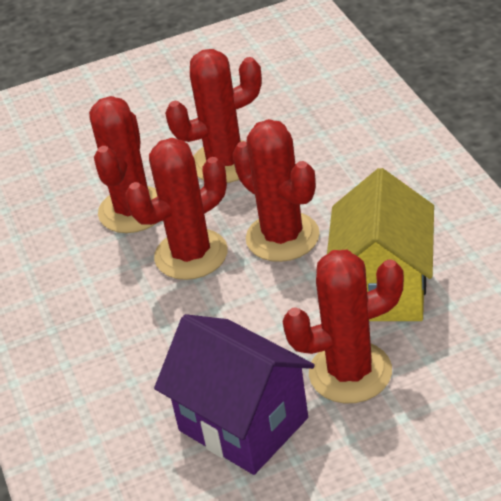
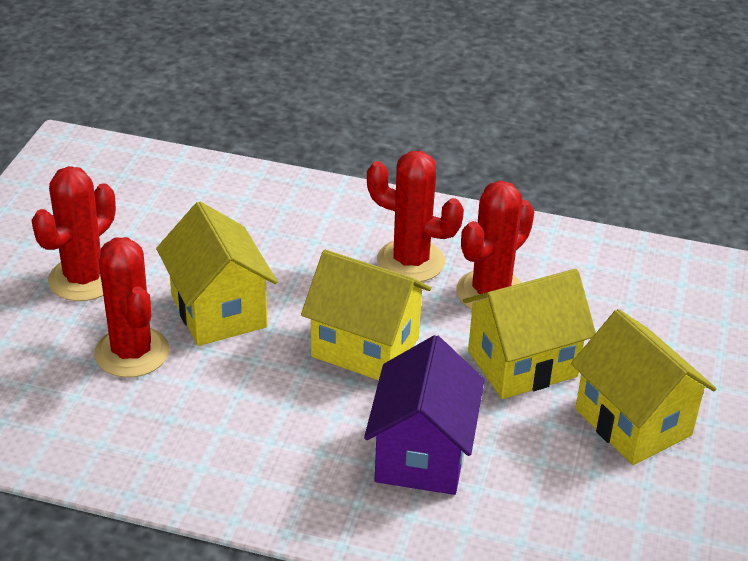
red cactus: 5 -> 4
yellow house: 1 -> 4

